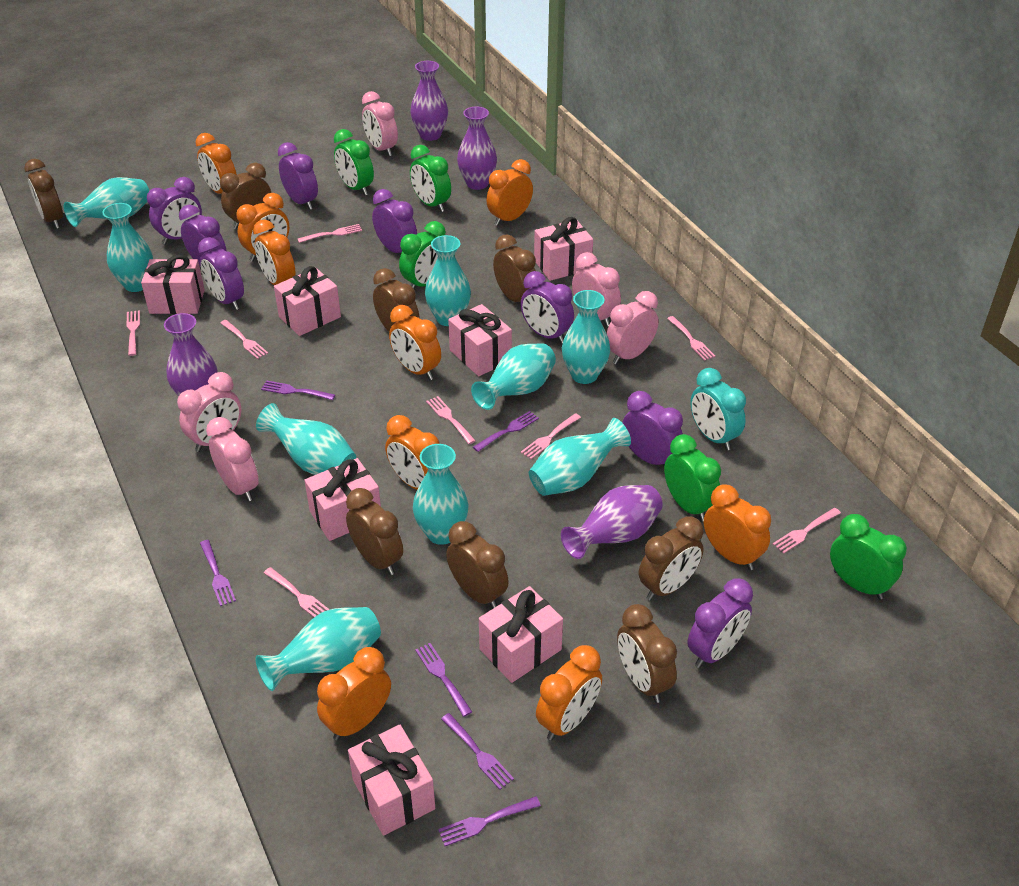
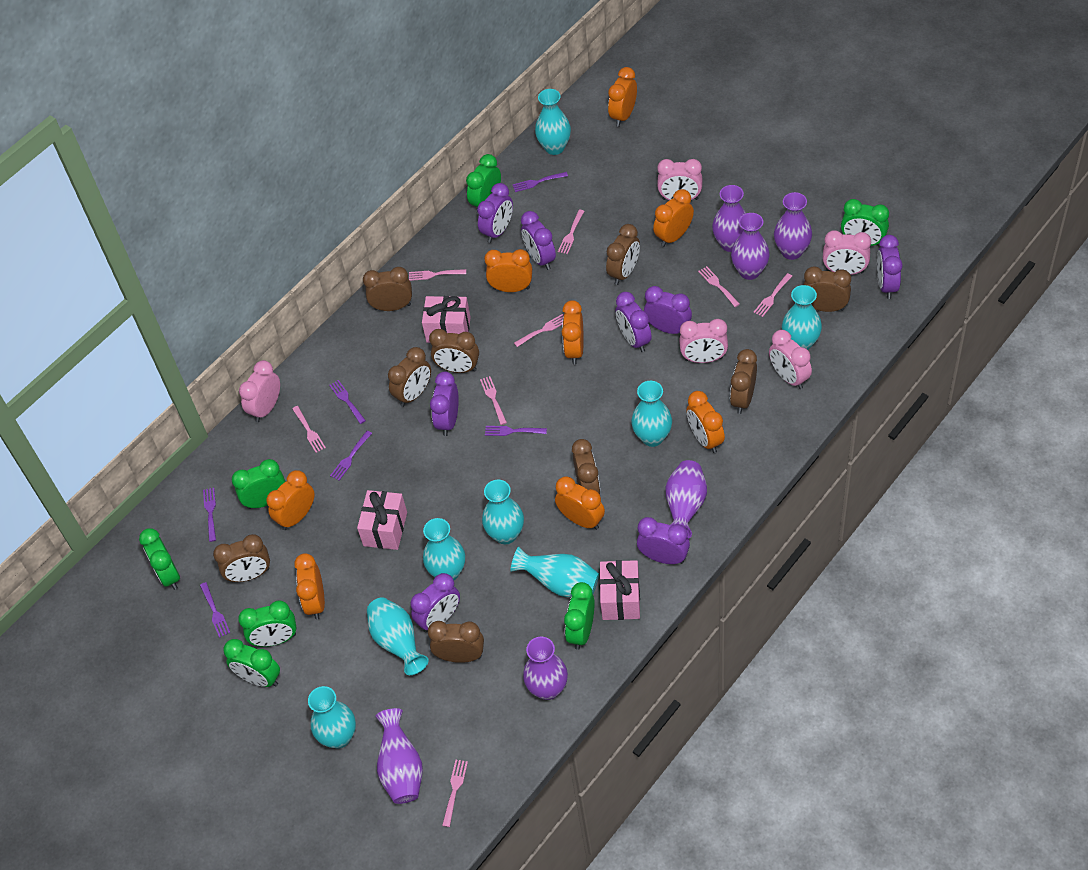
brown clock: 8 -> 9
green clock: 5 -> 7
orange clock: 9 -> 8
pink gift: 7 -> 3
purple vase: 4 -> 6
turquoise clock: 1 -> 0
turquoise vase: 9 -> 8

